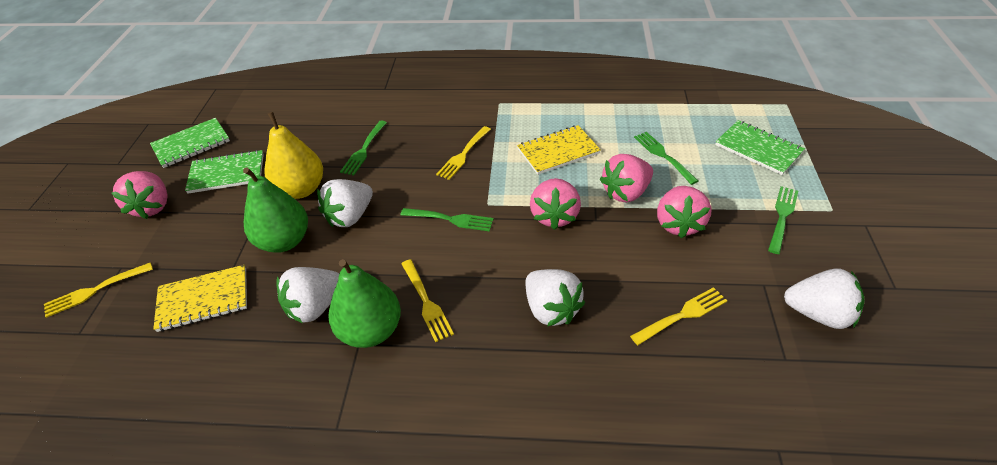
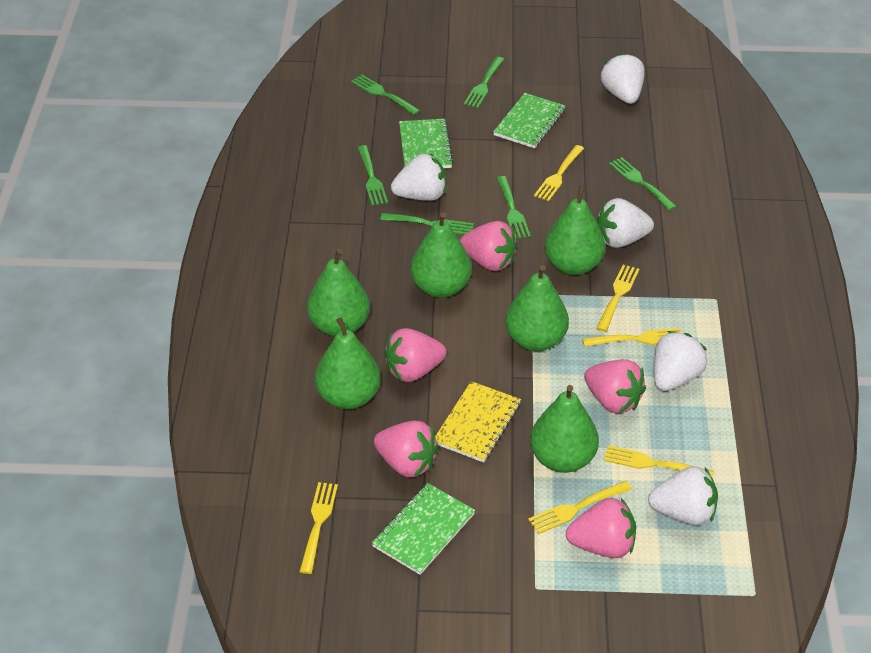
green fork: 4 -> 6
green pear: 2 -> 6
pink strawberry: 4 -> 5
white strawberry: 4 -> 5
yellow fork: 4 -> 6
yellow notebook: 2 -> 1
yellow pear: 1 -> 0

